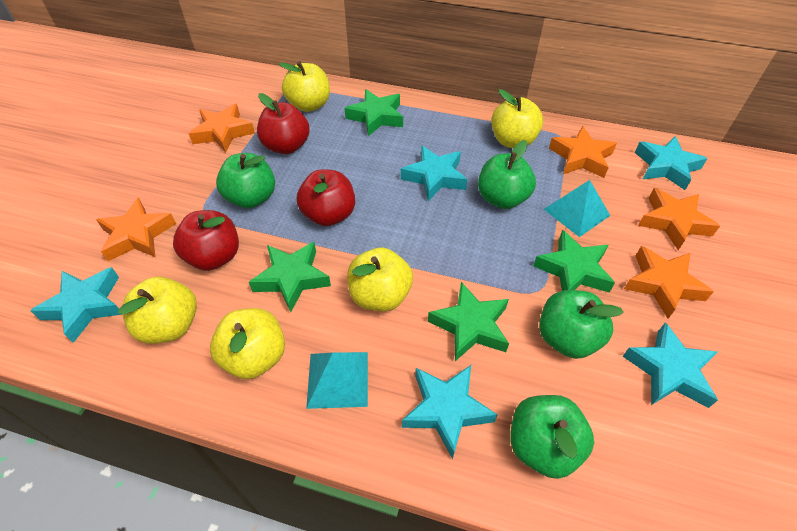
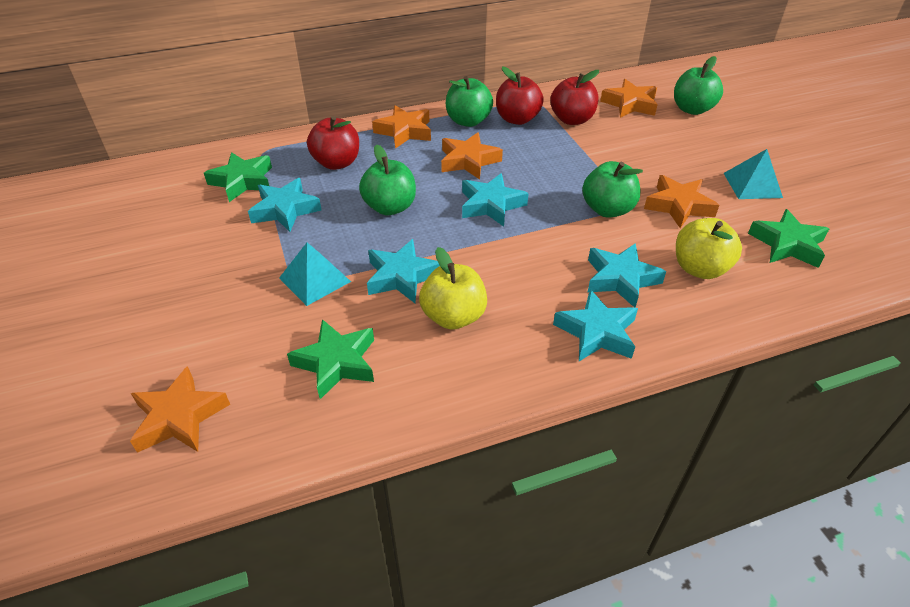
green star: 4 -> 3
yellow apple: 5 -> 2

